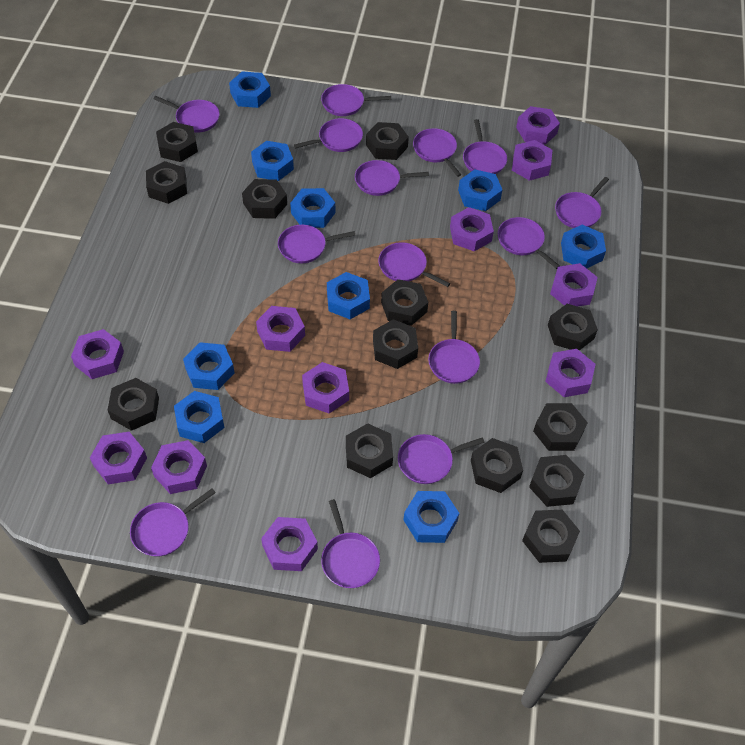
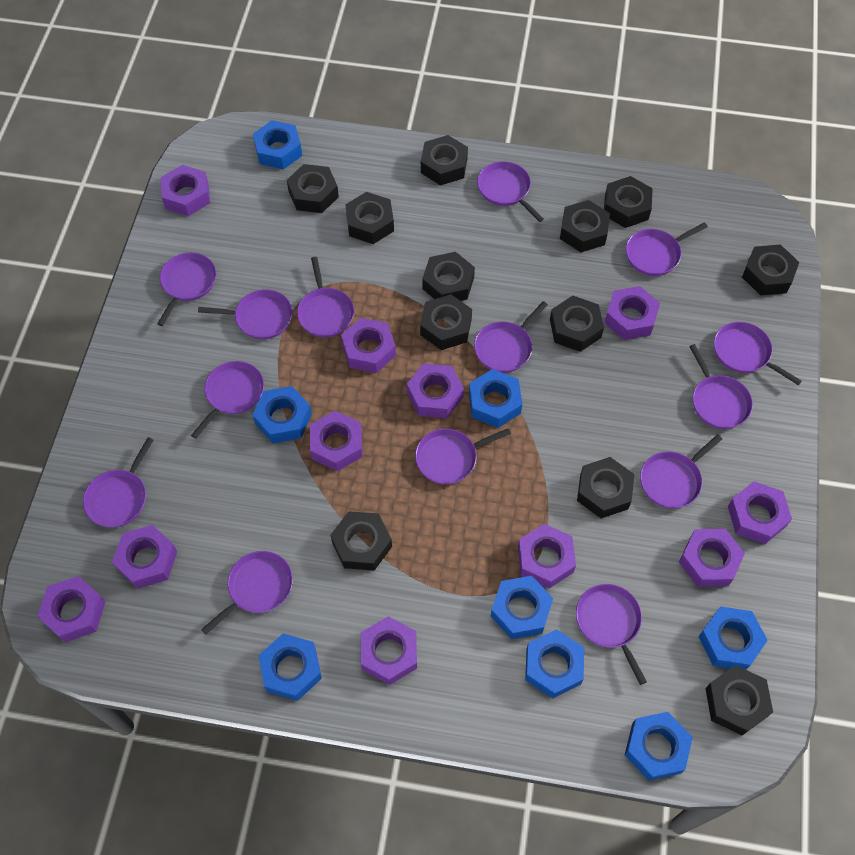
black nut: 13 -> 12
blue nut: 9 -> 8

